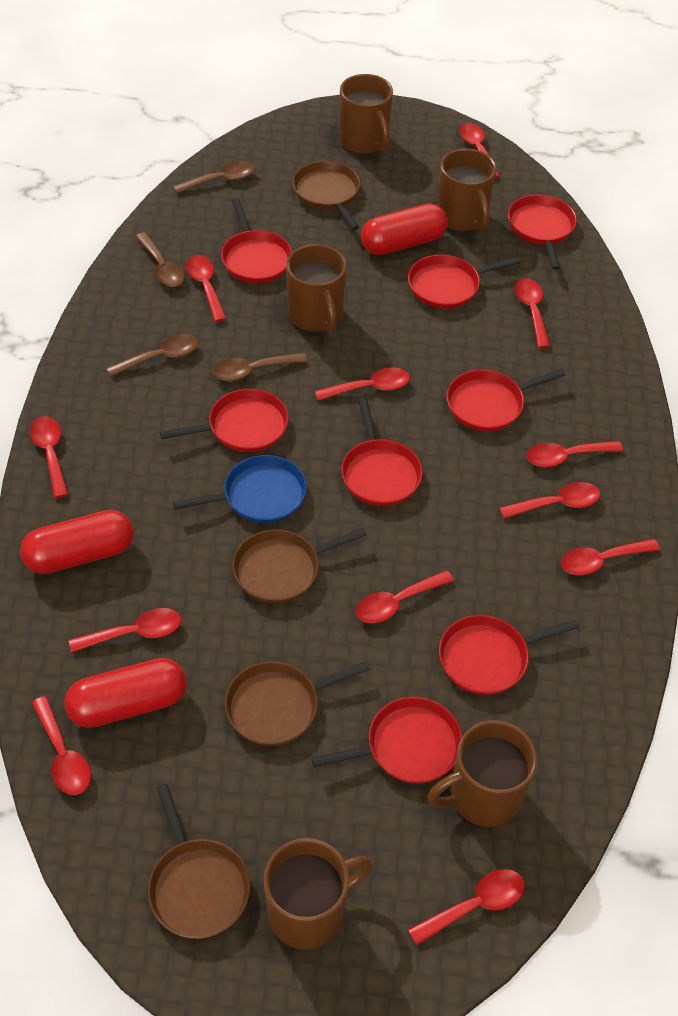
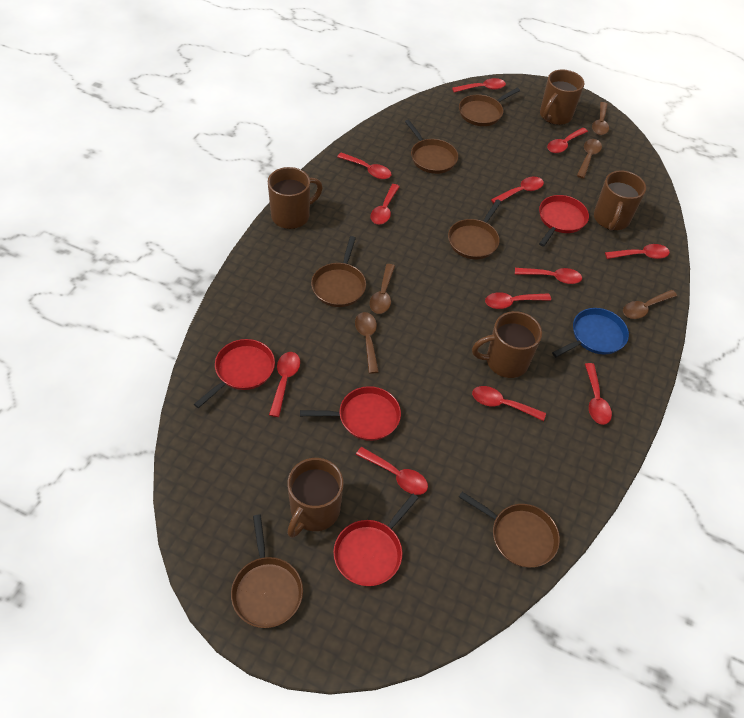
brown pan: 4 -> 6
brown spoon: 4 -> 5
red capsule: 3 -> 0
red pan: 8 -> 4

